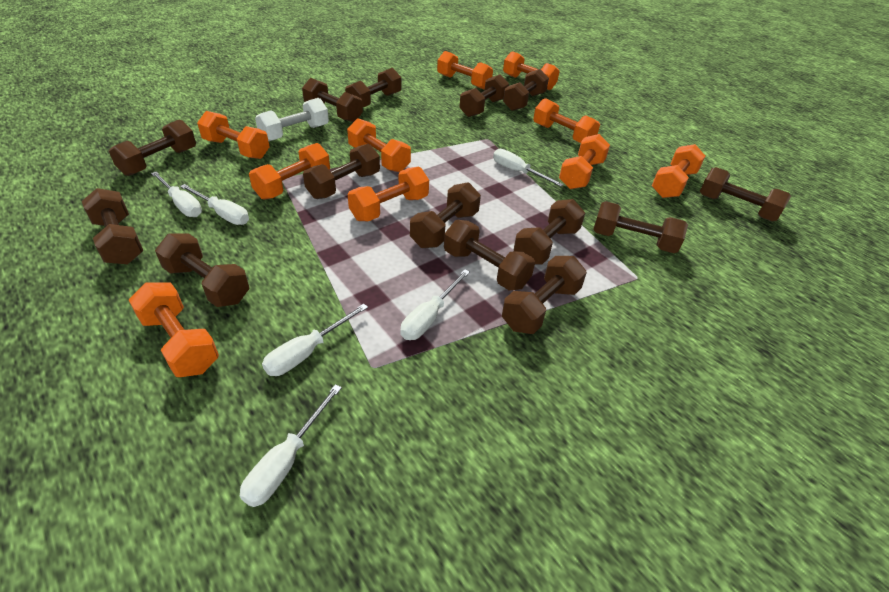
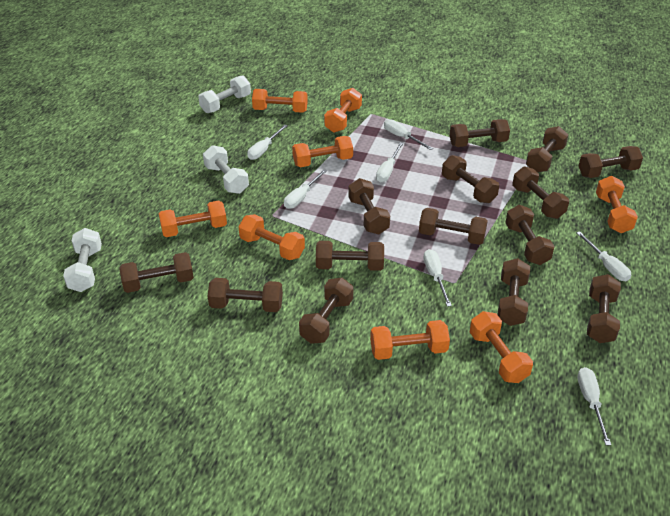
orange dumbbell: 10 -> 8
white dumbbell: 1 -> 3
white screwdriver: 6 -> 7

